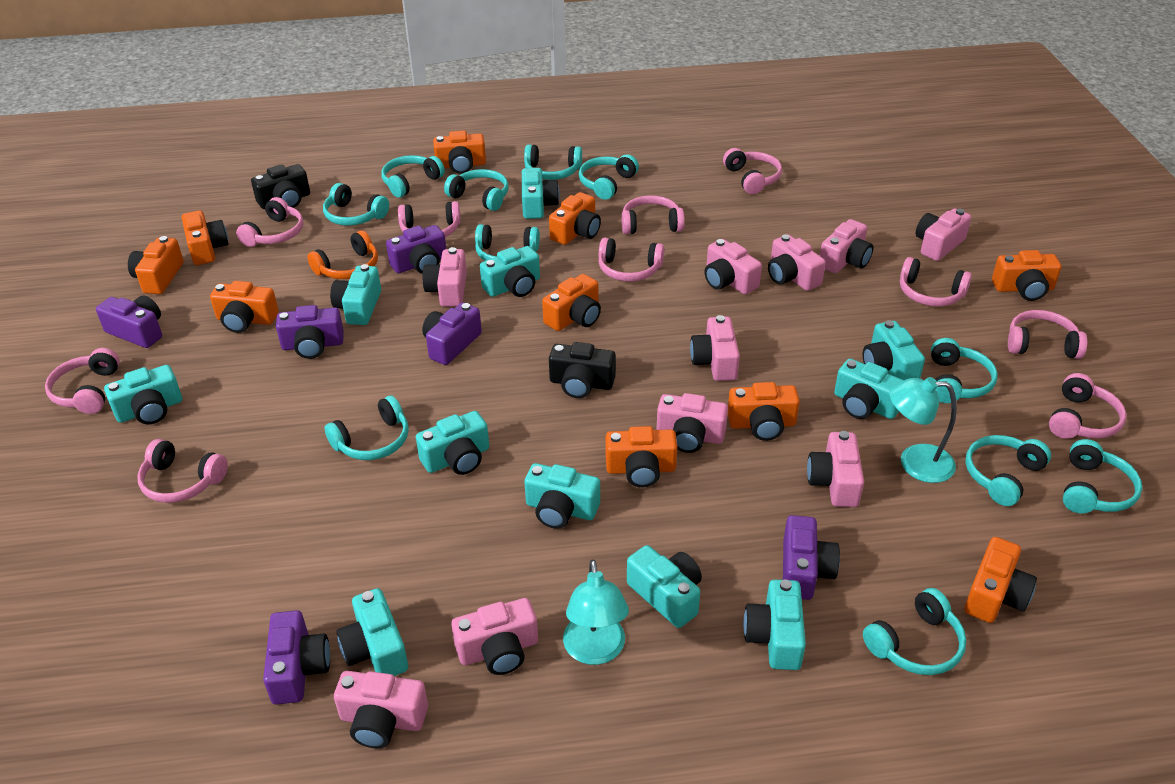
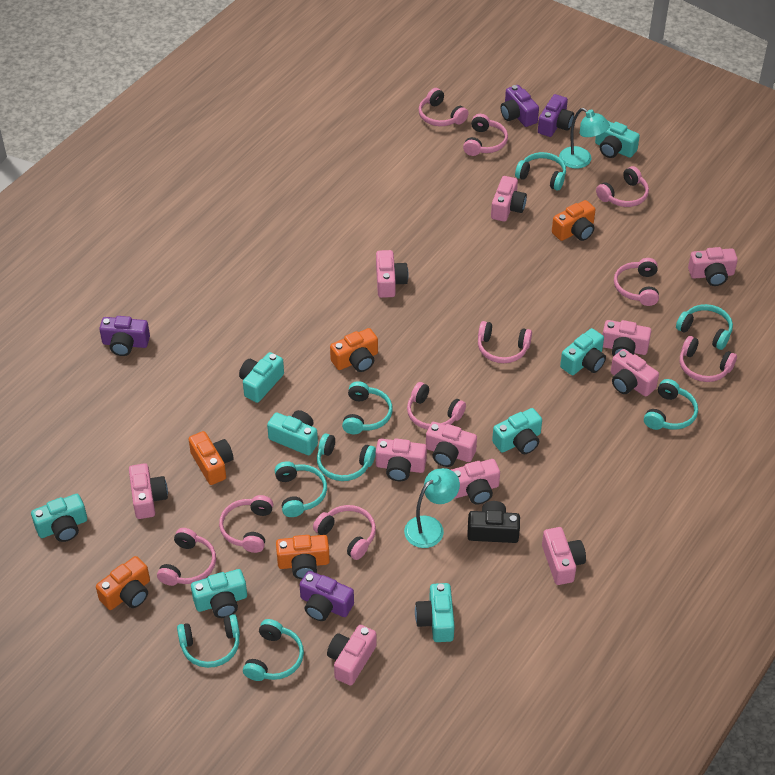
black camera: 2 -> 1
orange camera: 10 -> 5
orange headphones: 1 -> 0
pink camera: 10 -> 11
purple camera: 6 -> 4
turquoise camera: 11 -> 8
turquoise headphones: 11 -> 8

